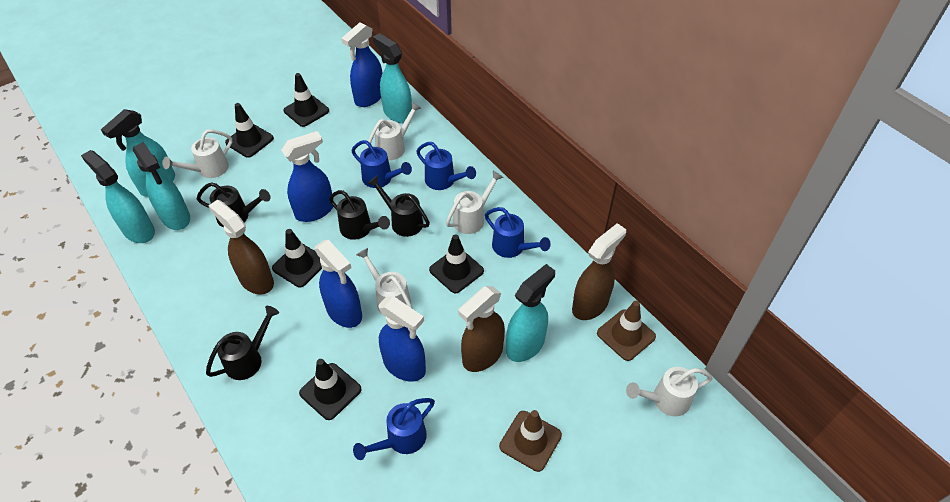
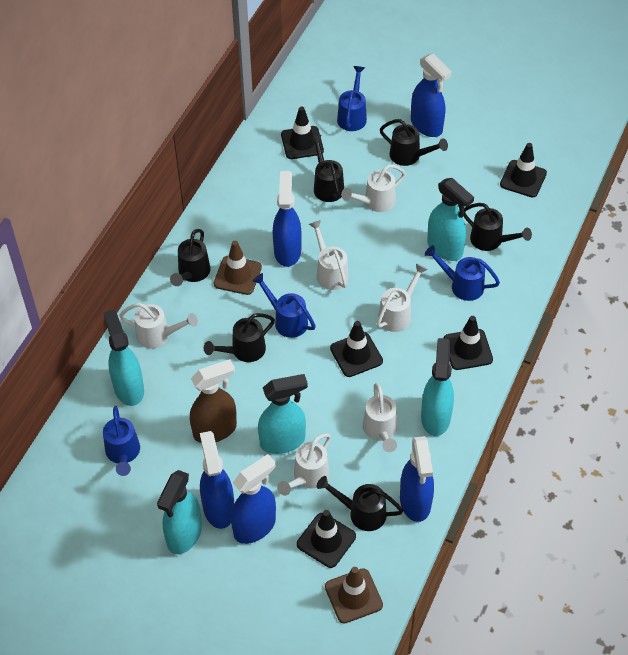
black watering can: 4 -> 6
blue spray bottle: 4 -> 5
brown spray bottle: 3 -> 1
white watering can: 5 -> 6

